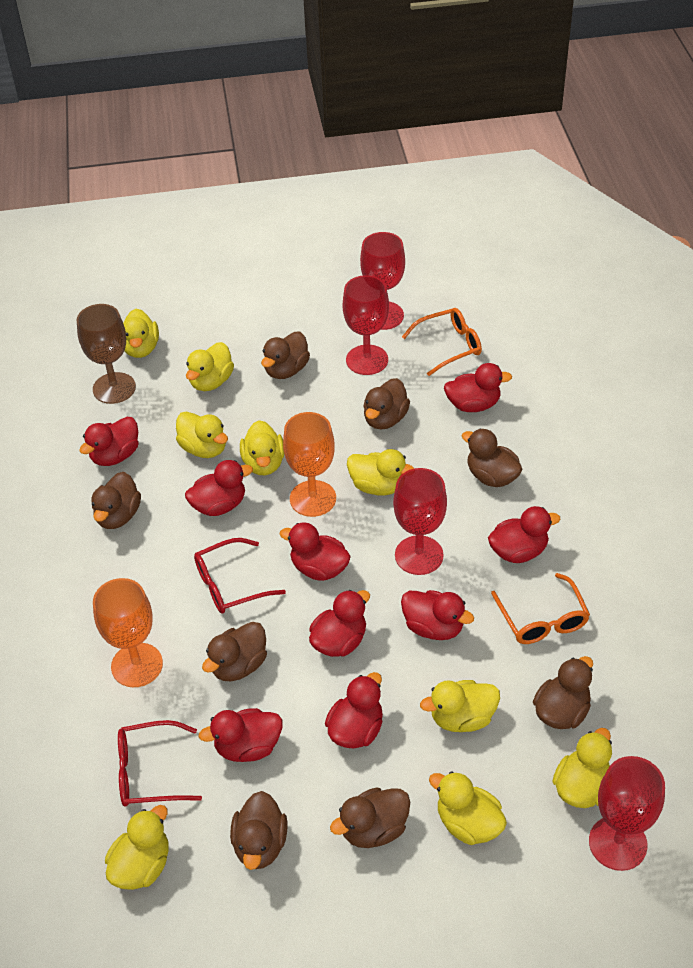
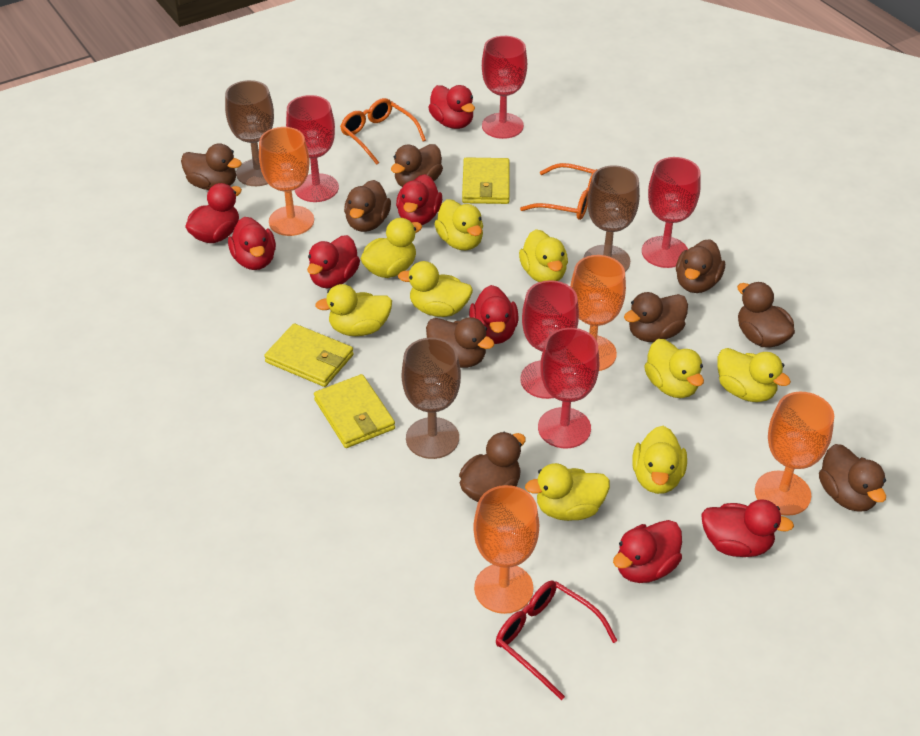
brown duck: 8 -> 9
brown goblet: 1 -> 3
orange goblet: 2 -> 4
red duck: 9 -> 8
red glasses: 2 -> 1
red goblet: 4 -> 5
yellow wallet: 0 -> 3

